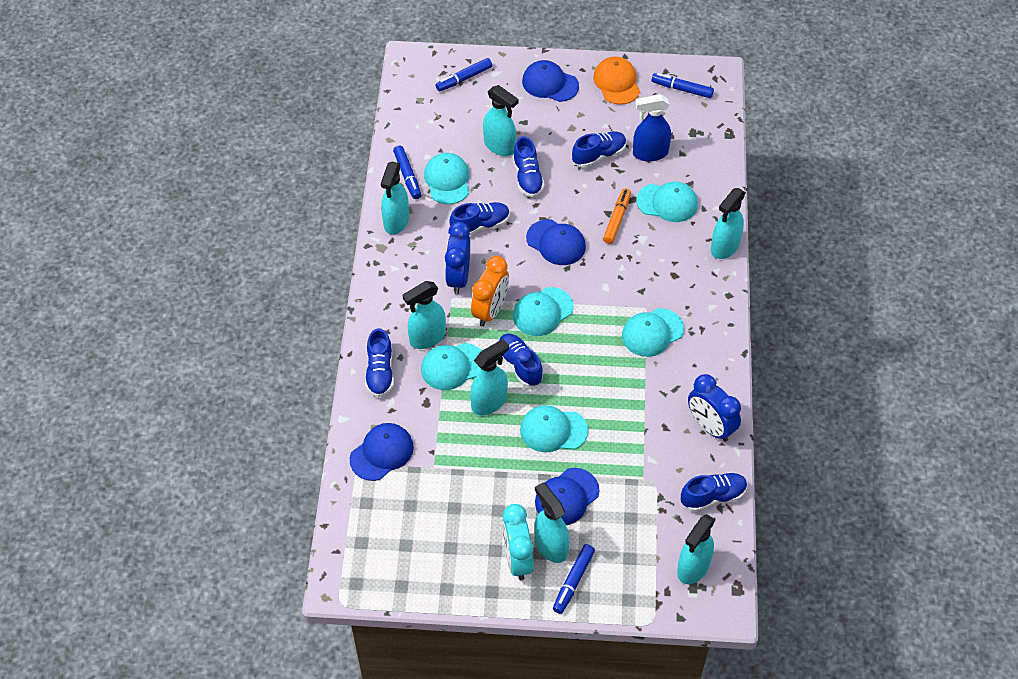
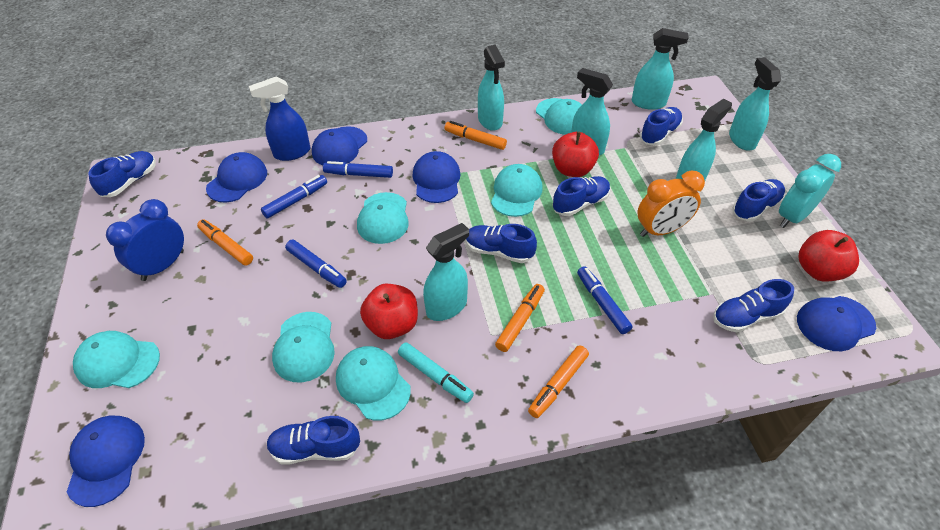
blue cap: 4 -> 5
blue clock: 2 -> 1
blue shoe: 6 -> 7
orange cap: 1 -> 0
orange marker: 1 -> 4
red apple: 0 -> 3
turquoise marker: 0 -> 1
turquoise spray bottle: 7 -> 6

